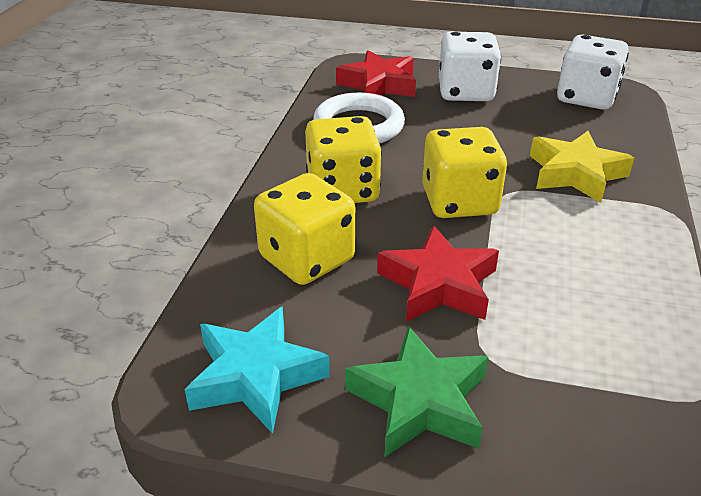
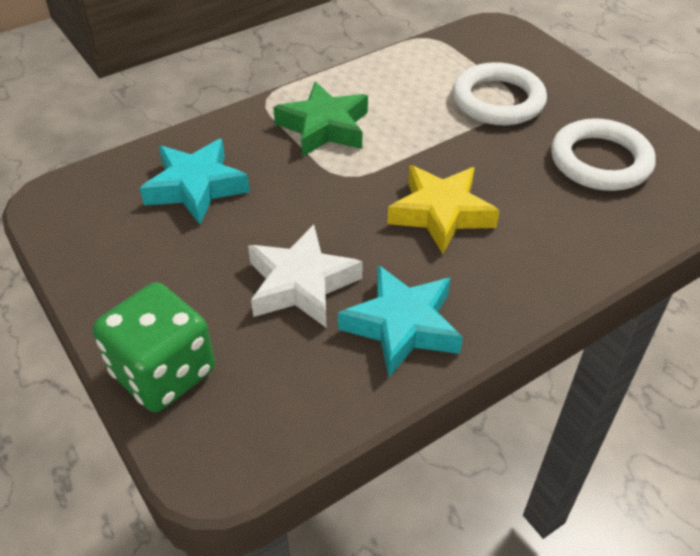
green dice: 0 -> 1
red star: 2 -> 0
turquoise star: 1 -> 2
white dice: 2 -> 0
white ring: 1 -> 2
white star: 0 -> 1
yellow dice: 3 -> 0

